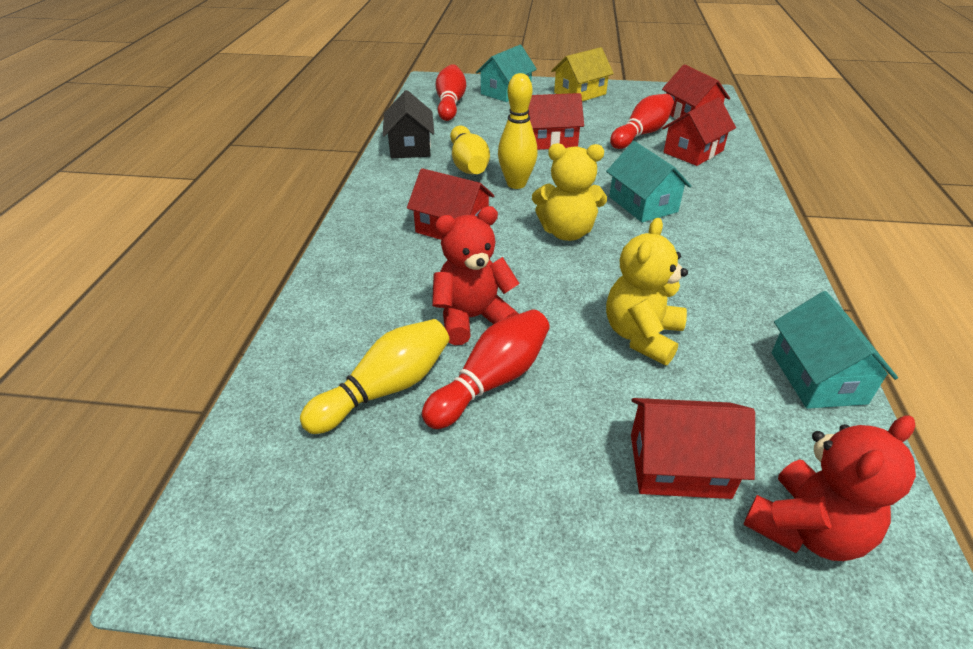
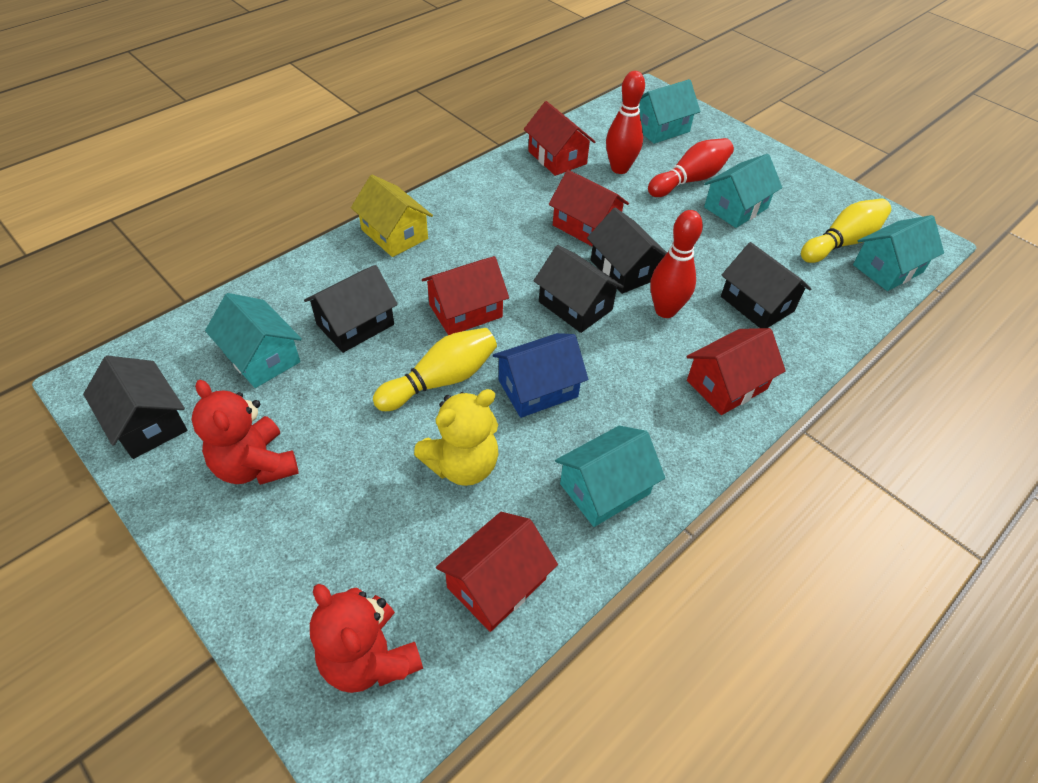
black house: 1 -> 5
blue house: 0 -> 1
turquoise house: 3 -> 5
yellow bowling pin: 3 -> 2
yellow teddy bear: 2 -> 1

